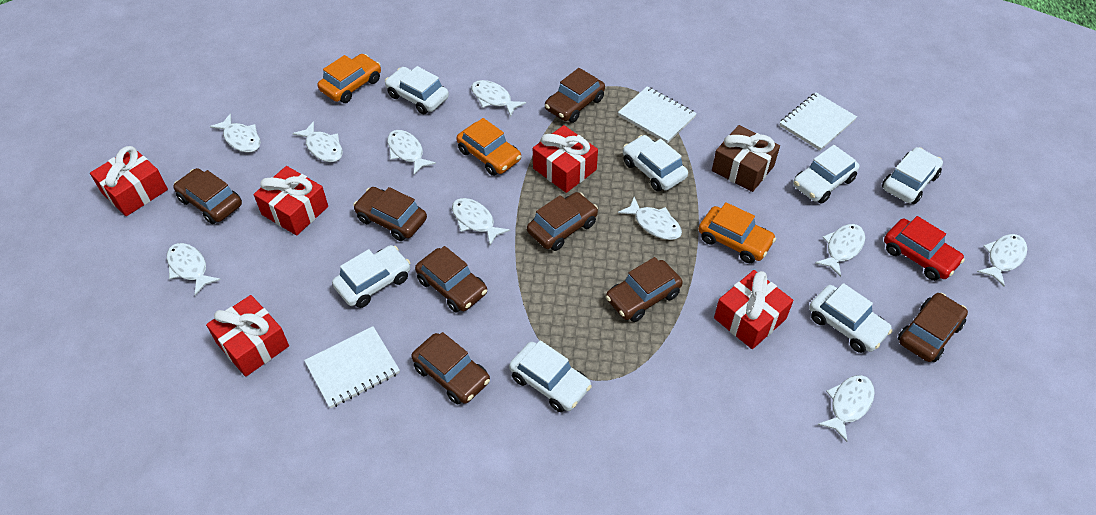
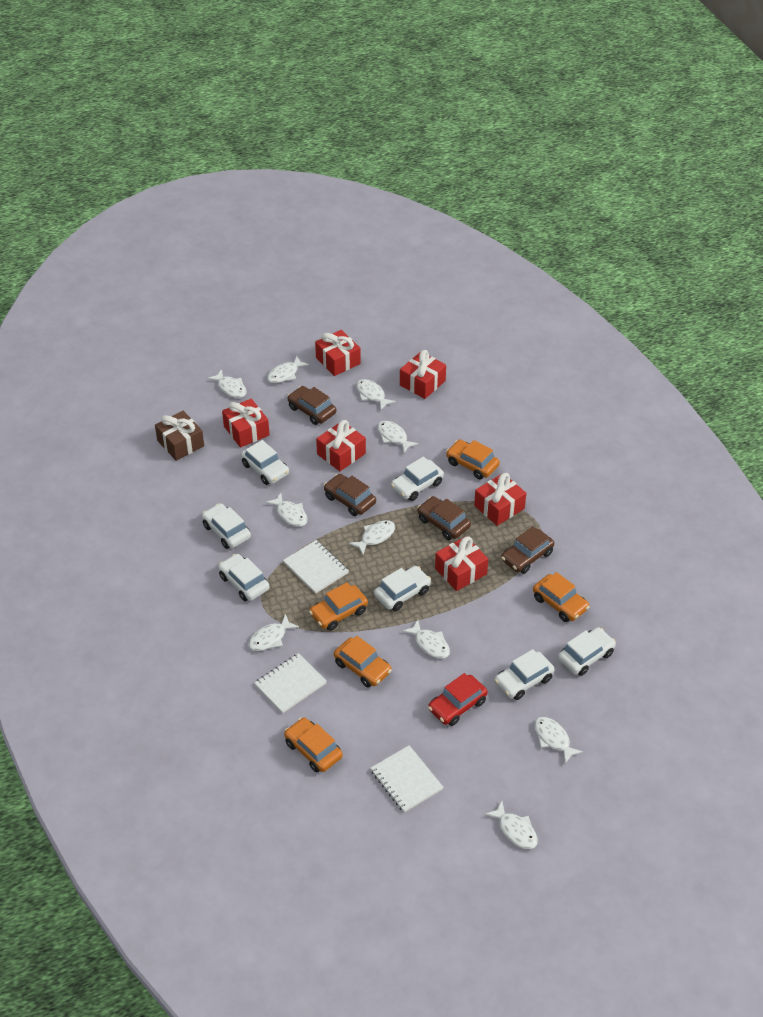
brown car: 8 -> 4
orange car: 3 -> 5
red gift: 5 -> 6

